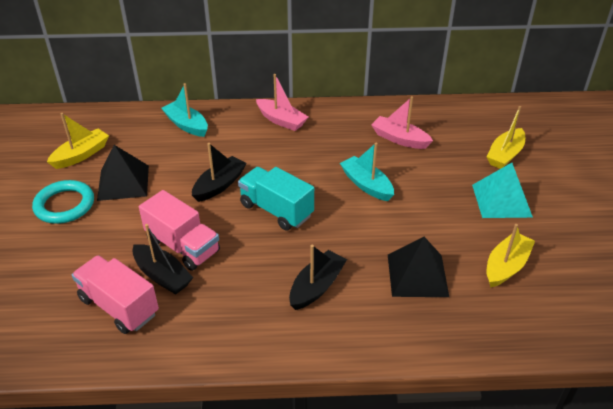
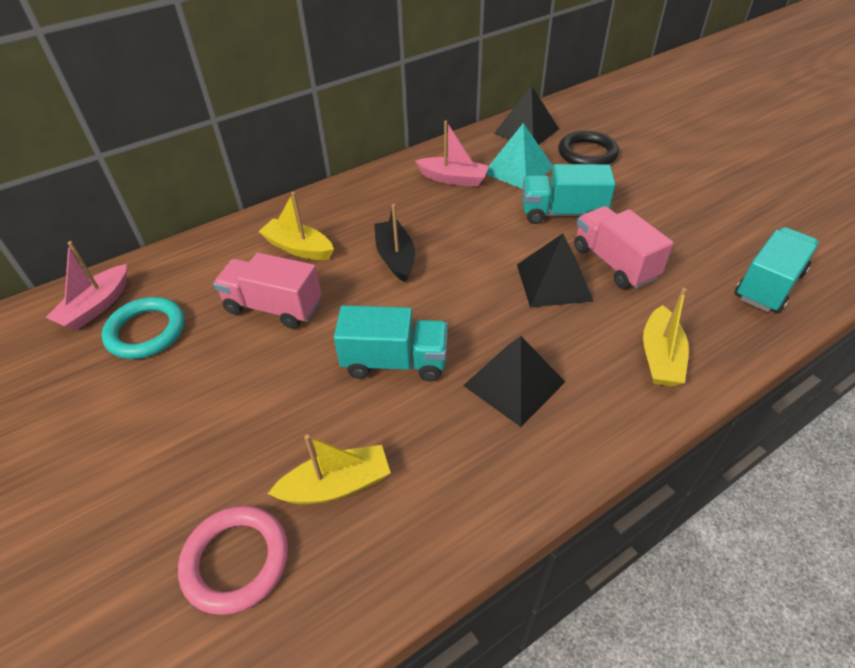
black boat: 3 -> 1
black pyramid: 2 -> 3
black ring: 0 -> 1
pink ring: 0 -> 1
turquoise boat: 2 -> 0
turquoise truck: 1 -> 3

